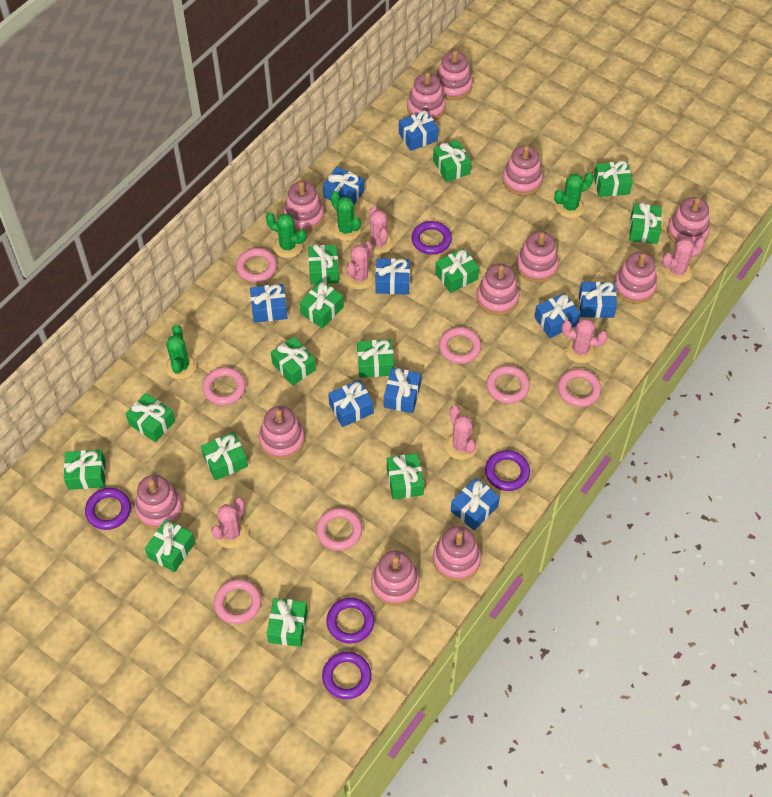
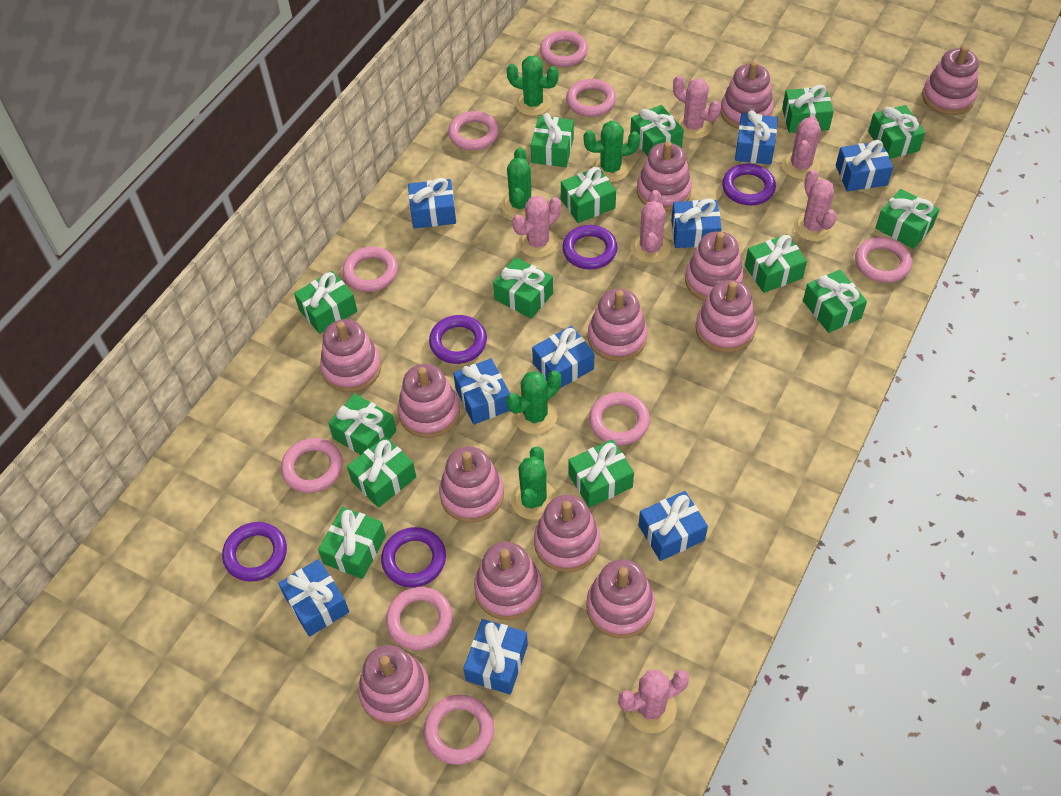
green cactus: 4 -> 5
pink ring: 7 -> 9
pink stacking toy: 12 -> 13

